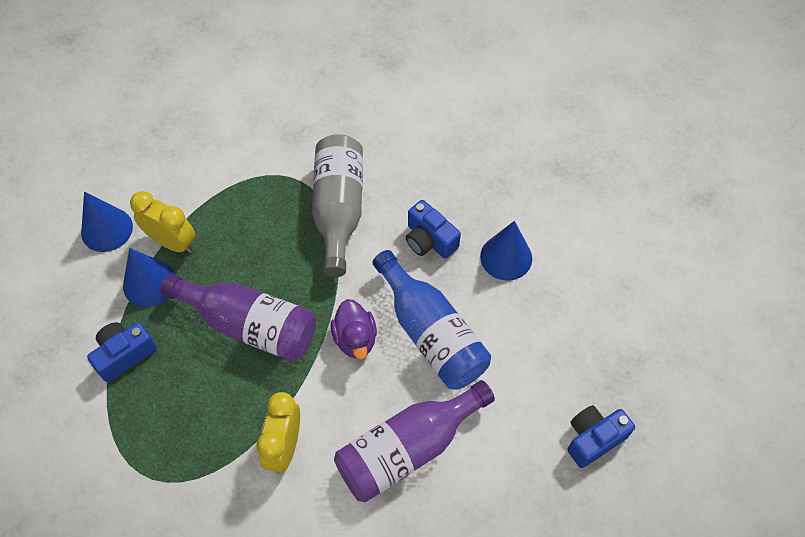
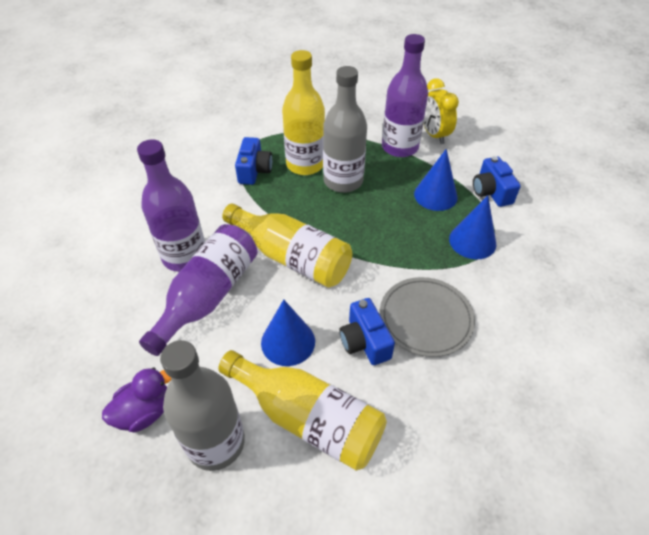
blue bottle: 1 -> 0
grey bottle: 1 -> 2
grey plate: 0 -> 1
purple bottle: 2 -> 3
yellow bottle: 0 -> 3
yellow clock: 2 -> 1

